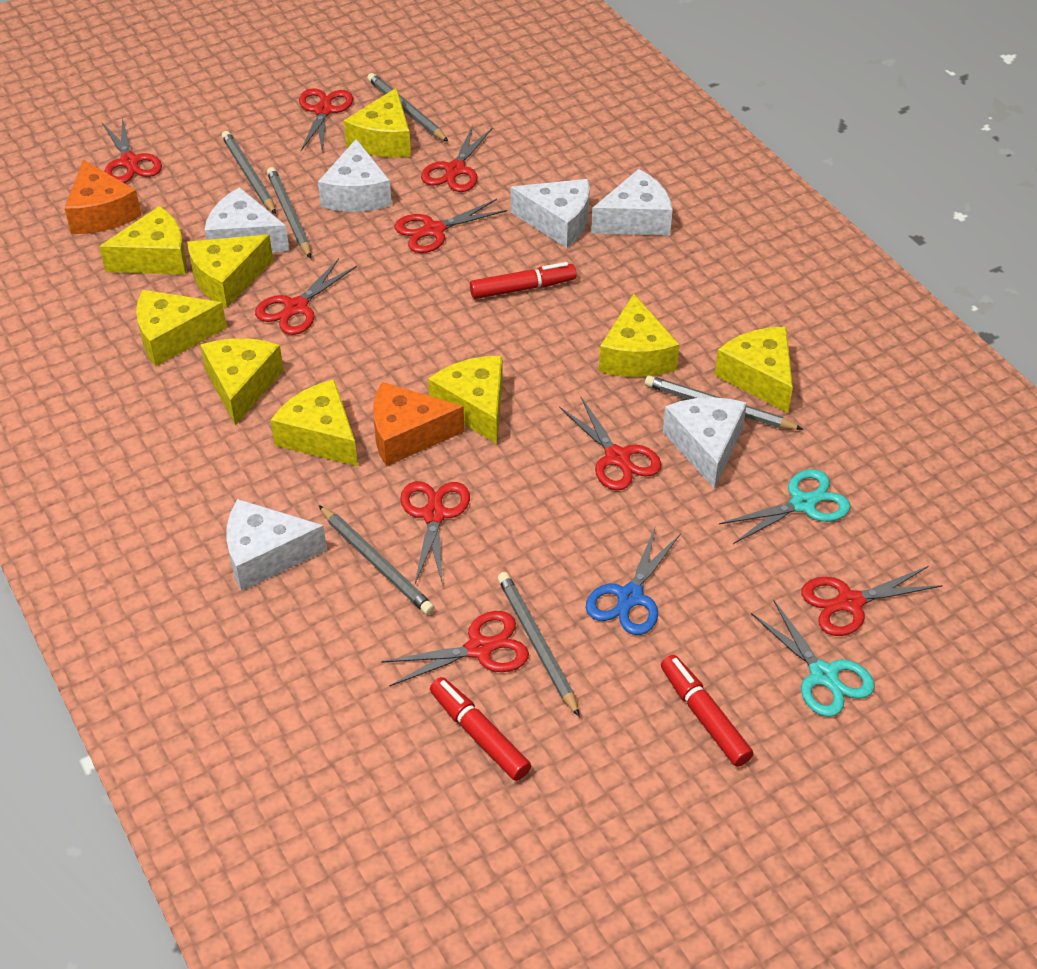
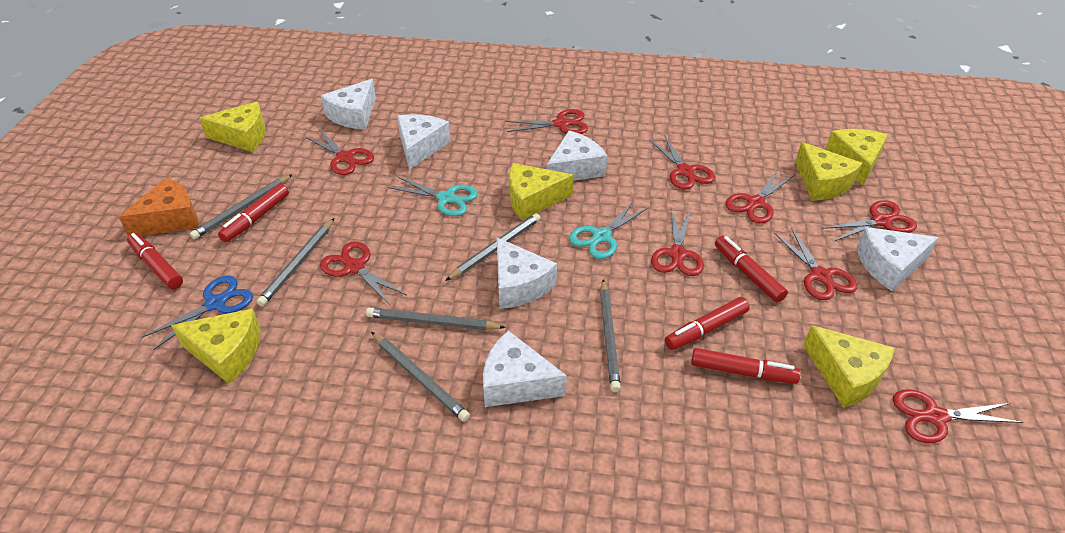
orange cheese: 2 -> 1
red marker: 3 -> 5
yellow cheese: 9 -> 6

